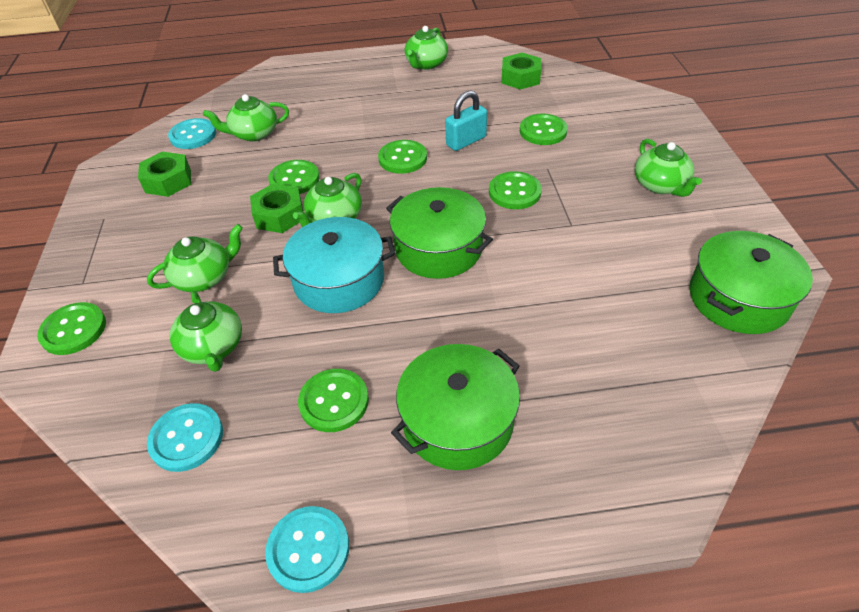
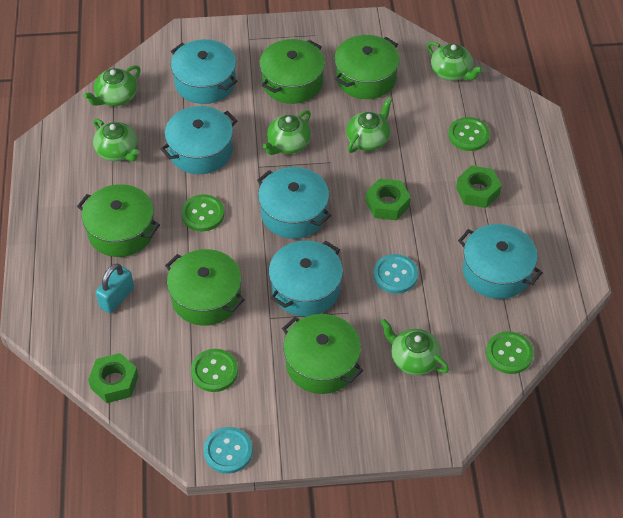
green button: 6 -> 4
green pot: 3 -> 5
turquoise button: 3 -> 2
turquoise pot: 1 -> 5

